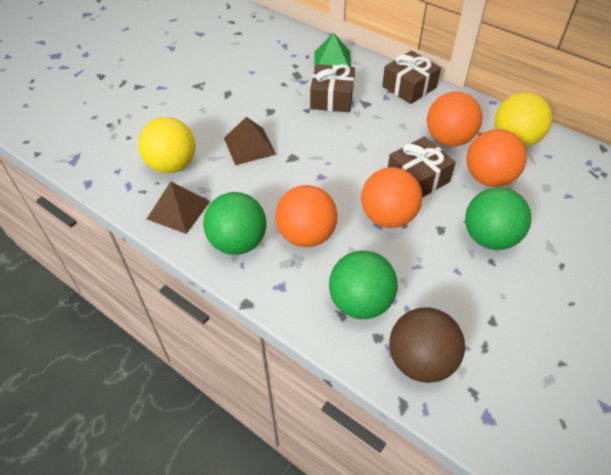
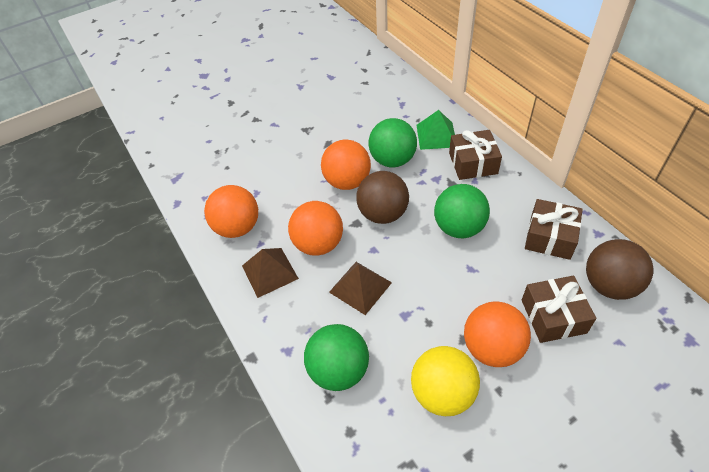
brown ball: 1 -> 2
yellow ball: 2 -> 1

